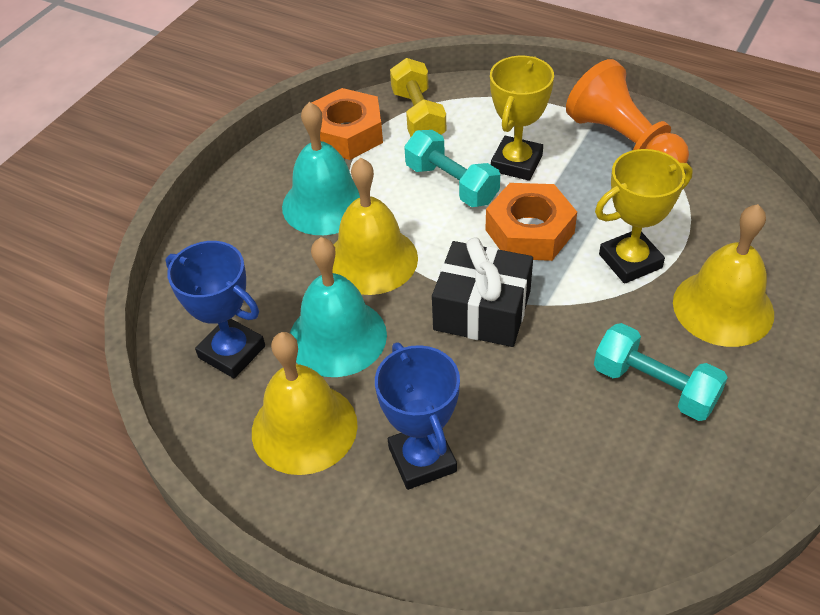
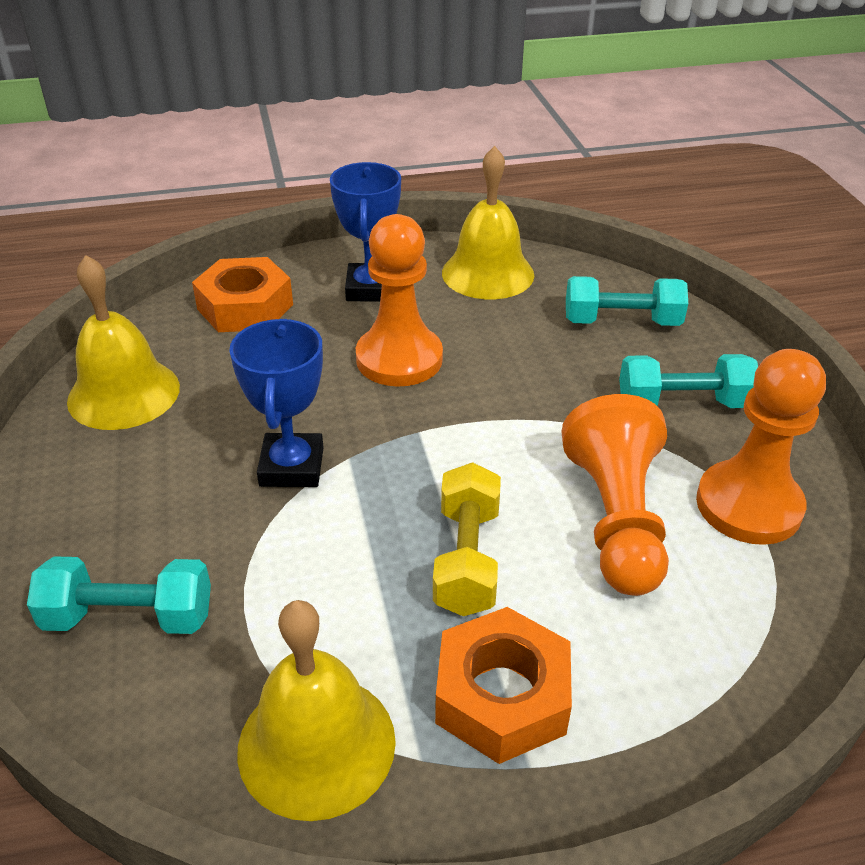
black gift: 1 -> 0
orange pawn: 1 -> 3
turquoise bell: 2 -> 0
turquoise dumbbell: 2 -> 3
yellow trophy: 2 -> 0

